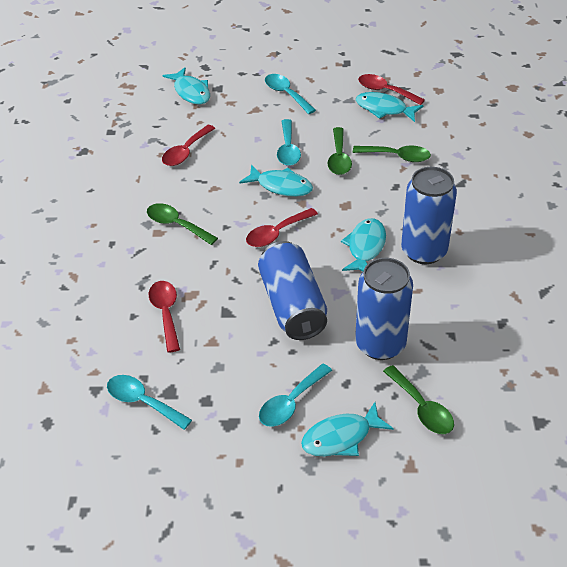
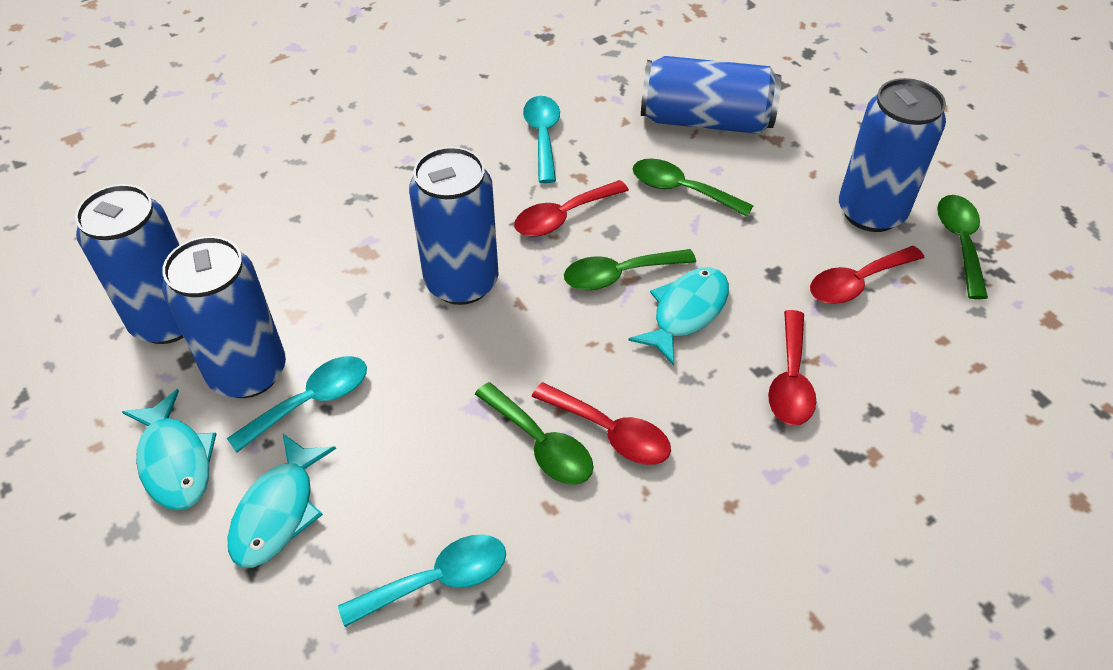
blue can: 3 -> 5
turquoise fish: 5 -> 3
turquoise spoon: 4 -> 3

